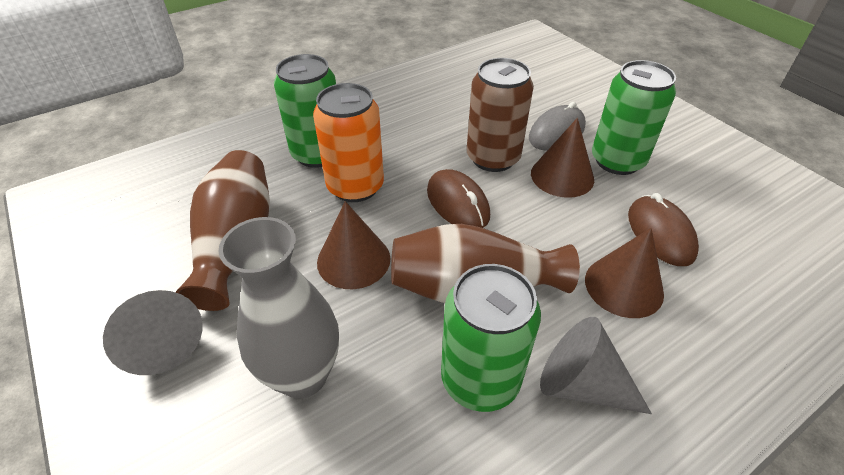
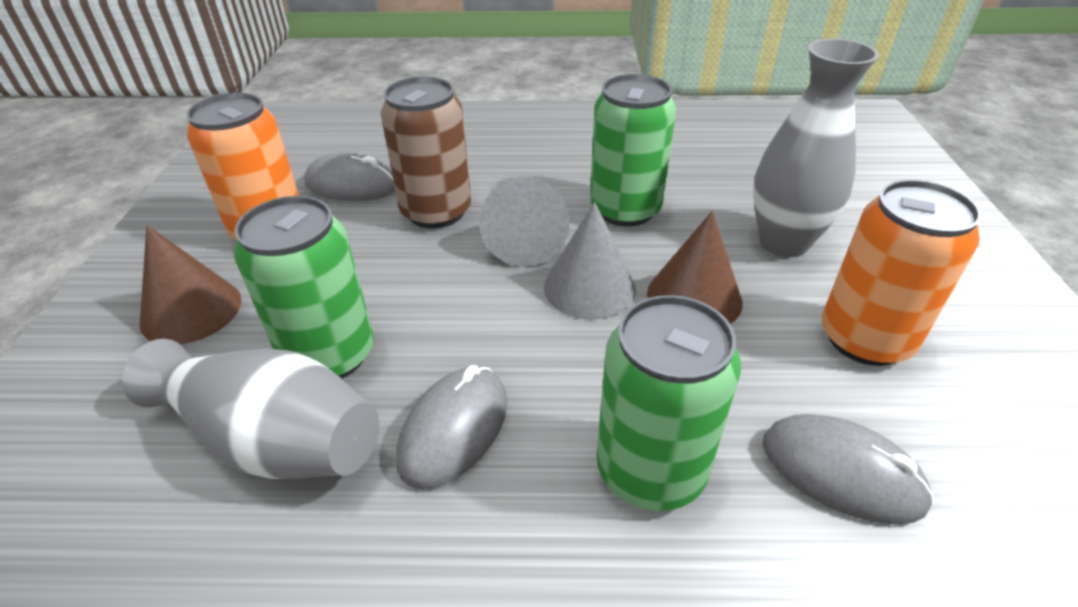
brown cone: 3 -> 2
brown mouse: 2 -> 0
brown vase: 2 -> 0
grey mouse: 1 -> 3
grey vase: 1 -> 2
orange can: 1 -> 2

